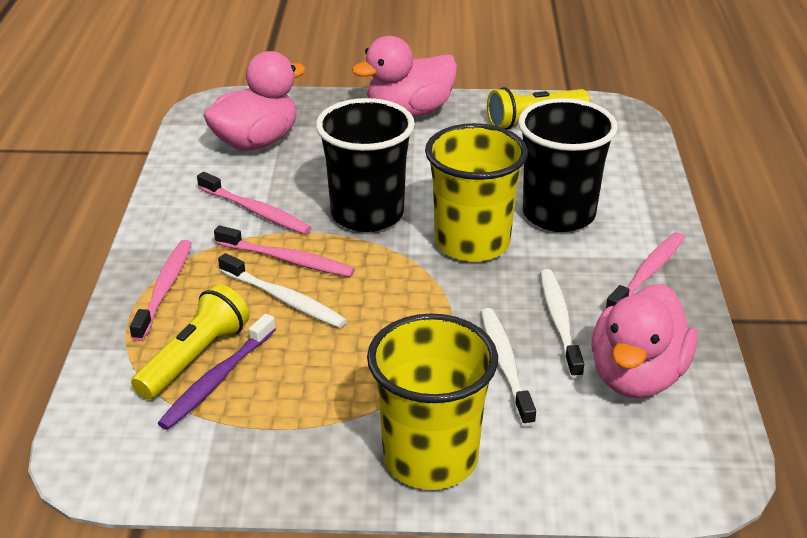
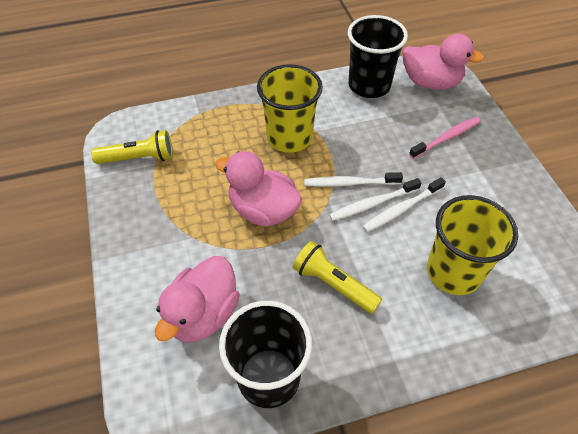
pink toothbrush: 4 -> 1
purple toothbrush: 1 -> 0

